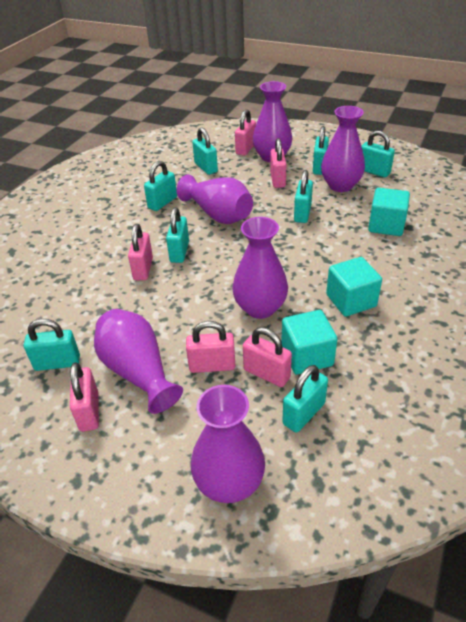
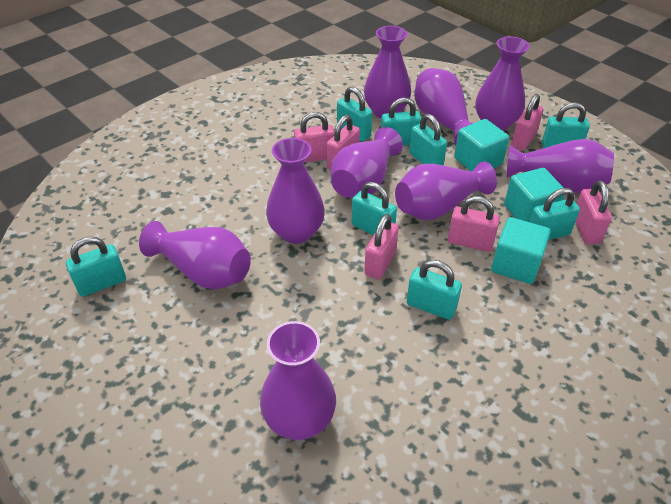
purple vase: 6 -> 9

